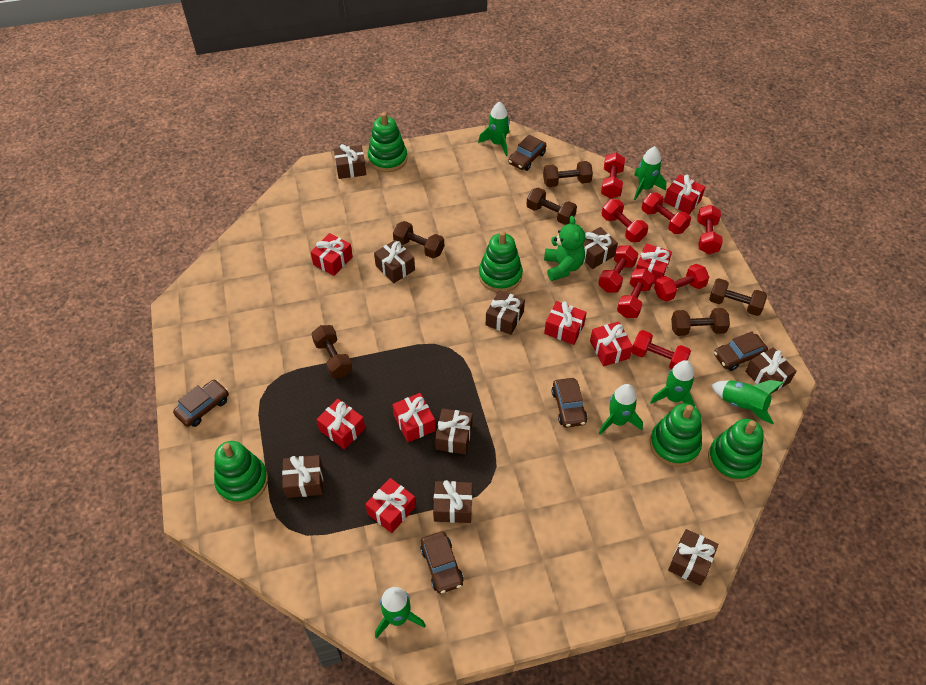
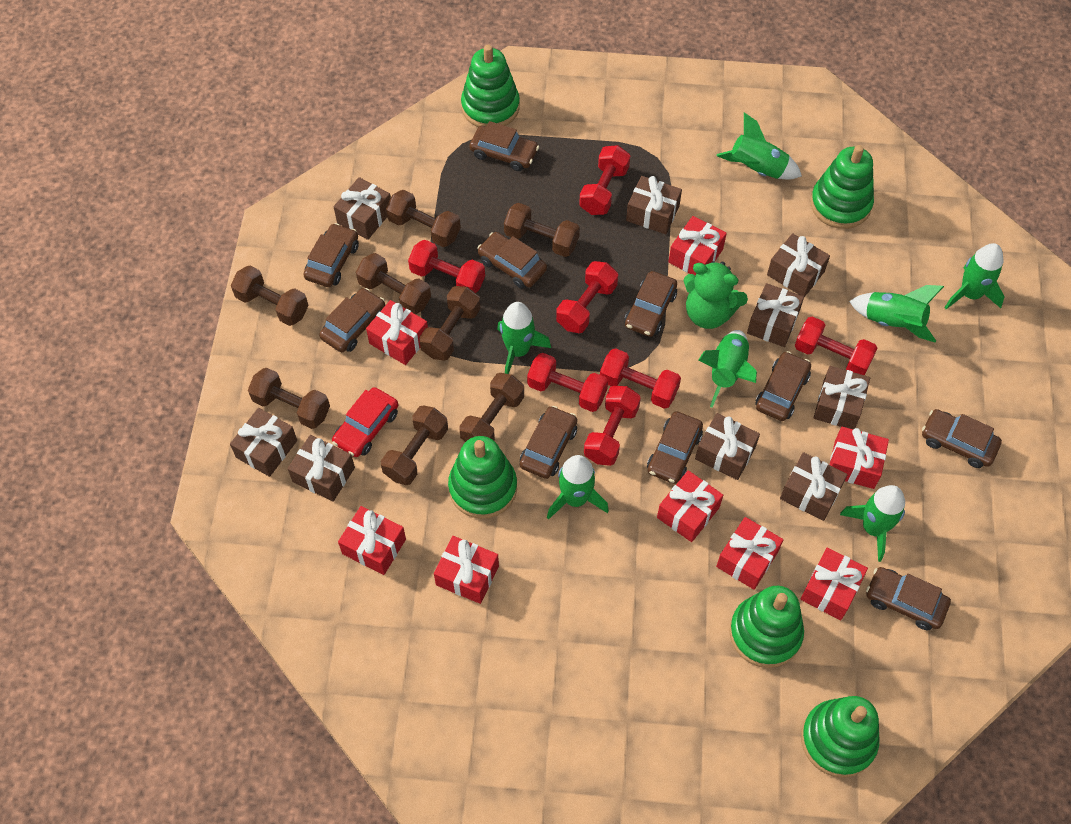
brown car: 5 -> 10
brown dumbbell: 6 -> 8
green rocket: 6 -> 7
red car: 0 -> 1
red dumbbell: 8 -> 7

